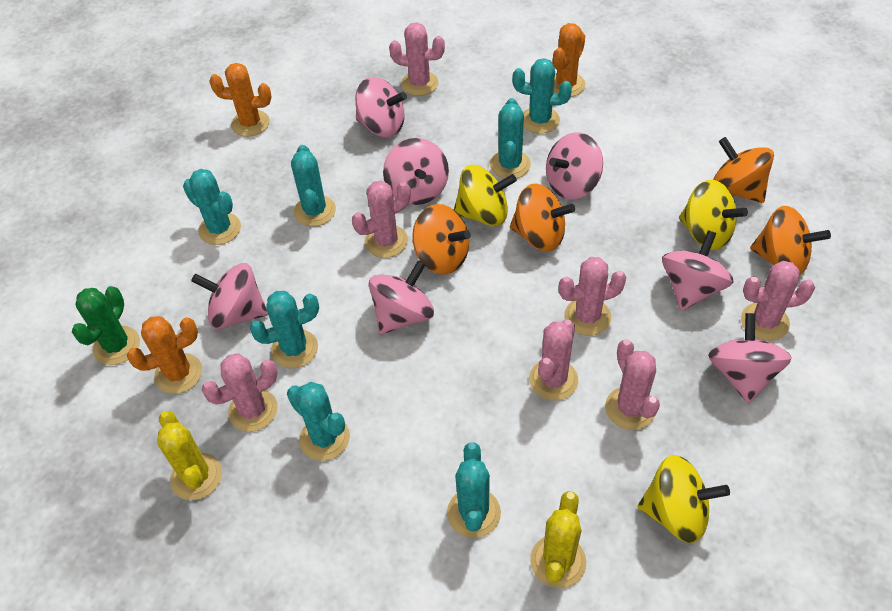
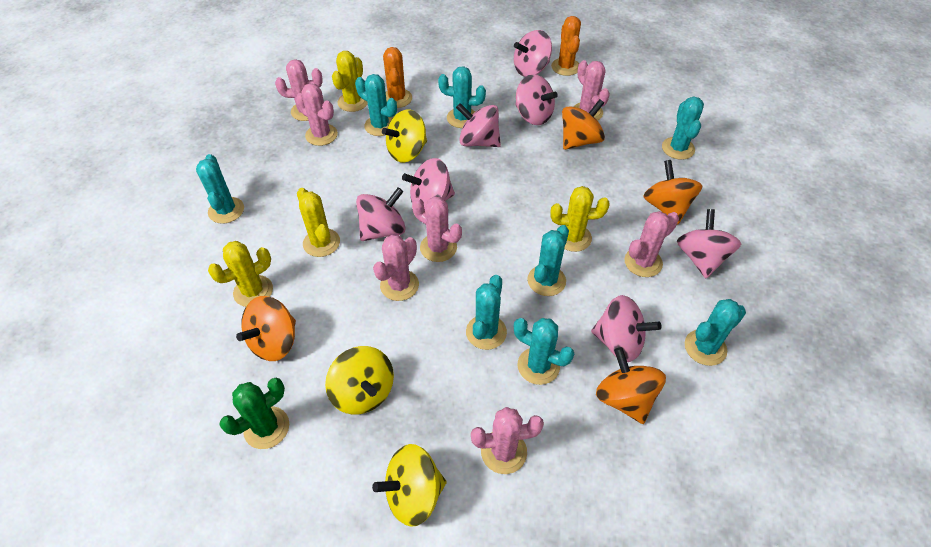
orange cactus: 3 -> 2
turquoise cactus: 7 -> 8
yellow cactus: 2 -> 4

